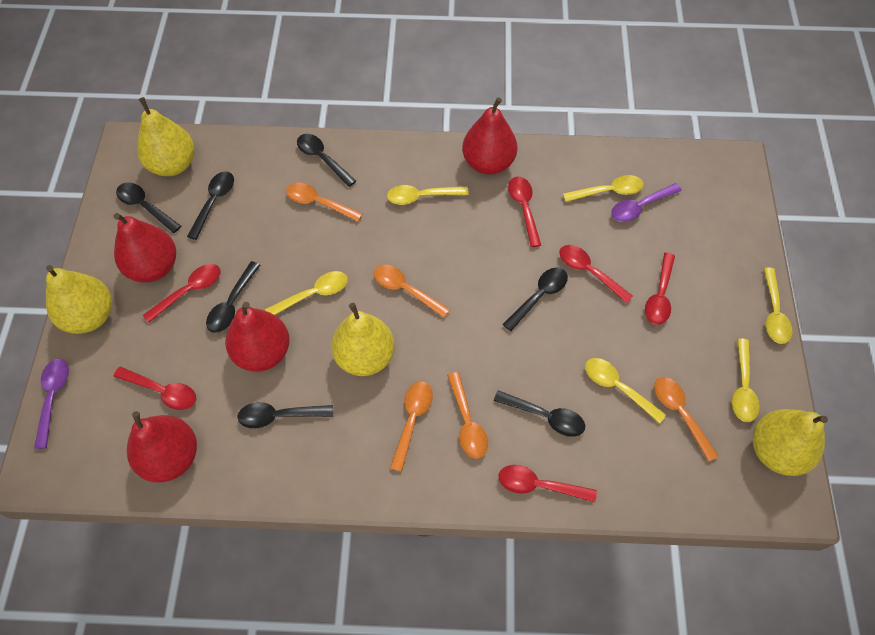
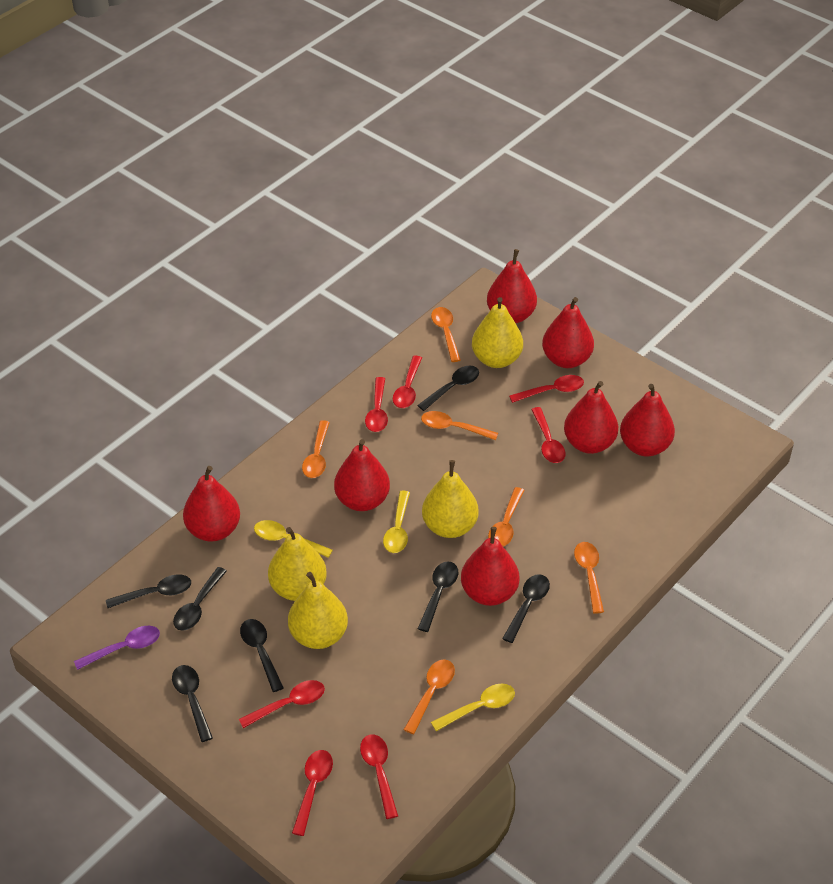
orange spoon: 5 -> 6
purple spoon: 2 -> 1
red pear: 4 -> 7
red spoon: 6 -> 7
yellow spoon: 6 -> 3

